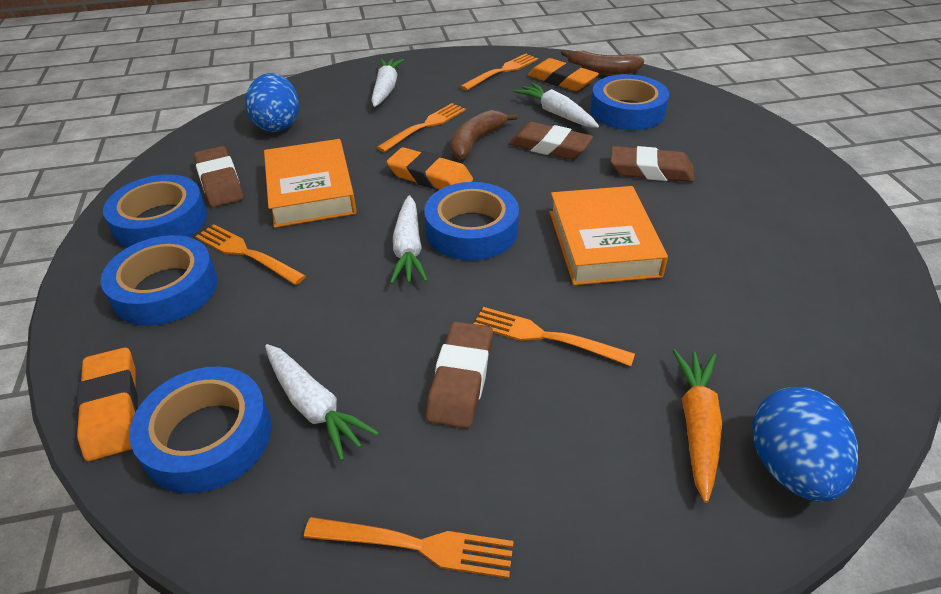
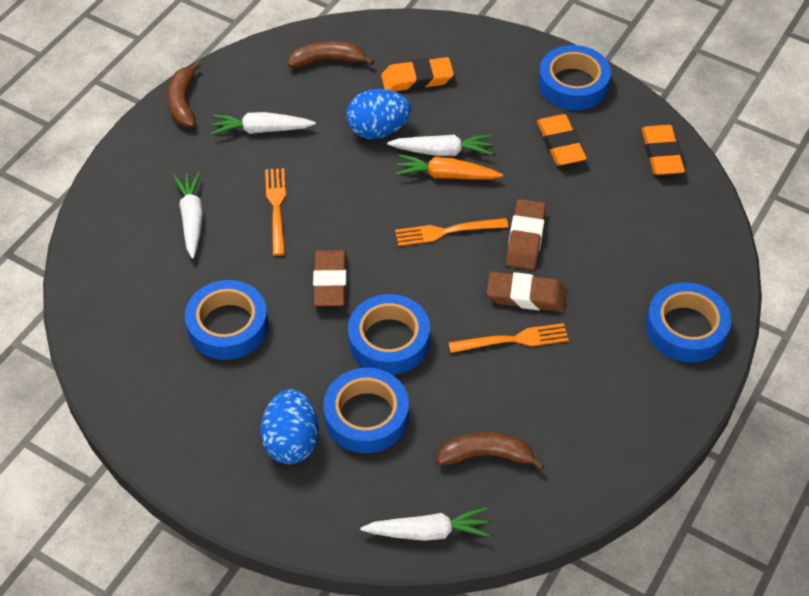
brown banana: 2 -> 3
brown eraser: 4 -> 3
orange book: 2 -> 0
orange fork: 5 -> 3

